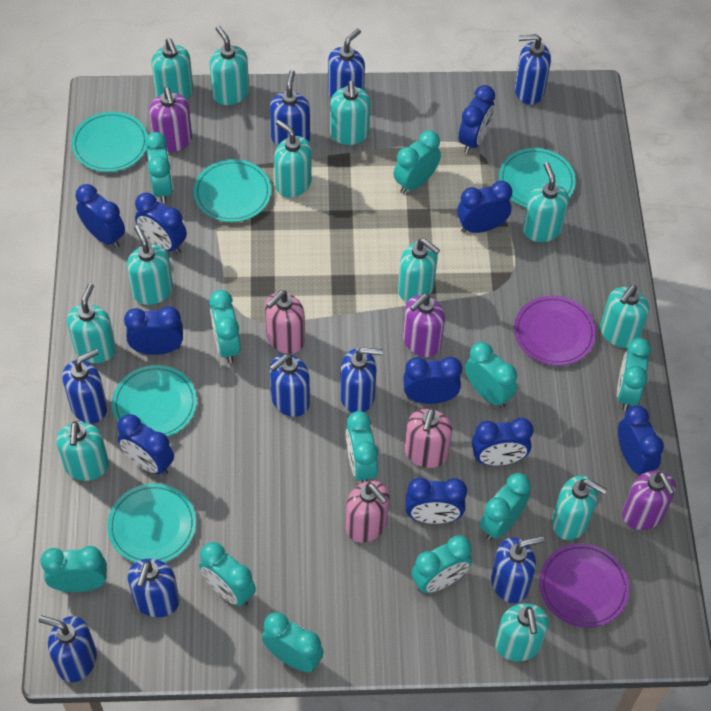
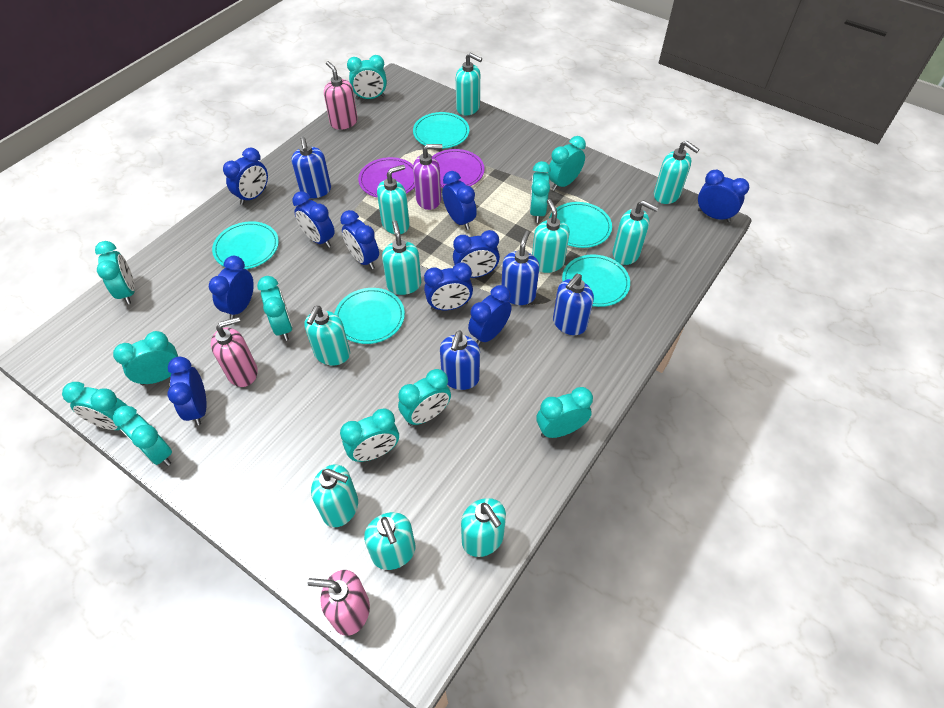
blue soap dispenser: 9 -> 4
purple soap dispenser: 3 -> 1
turquoise soap dispenser: 12 -> 10

